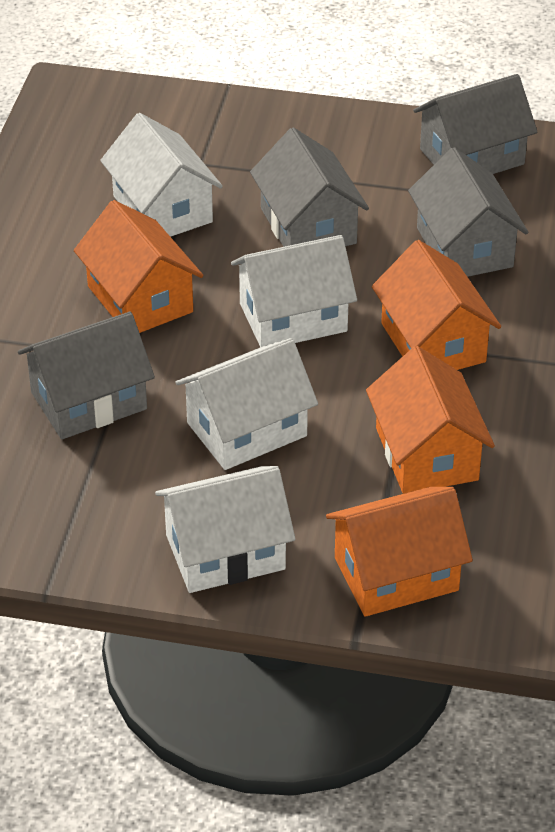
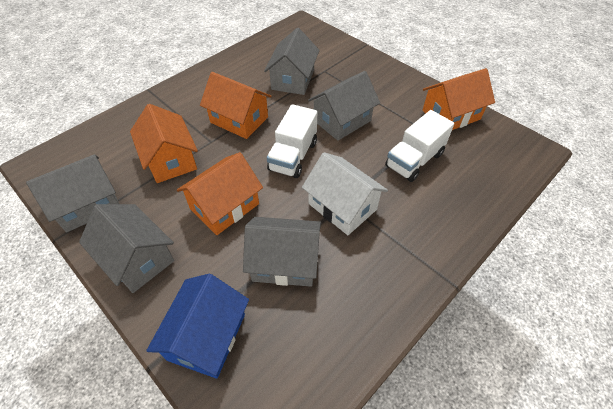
blue house: 0 -> 1
grey house: 4 -> 5
white house: 4 -> 1
white truck: 0 -> 2

